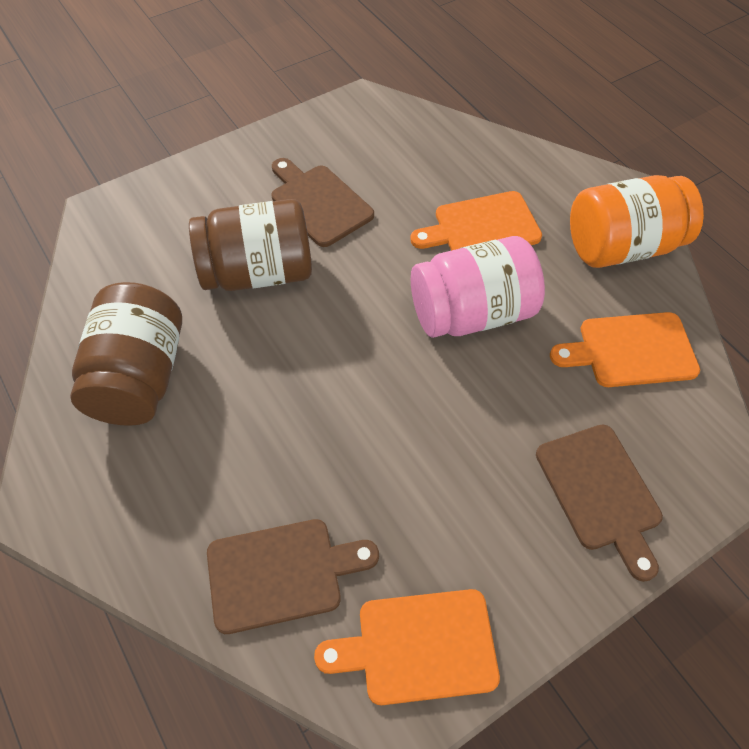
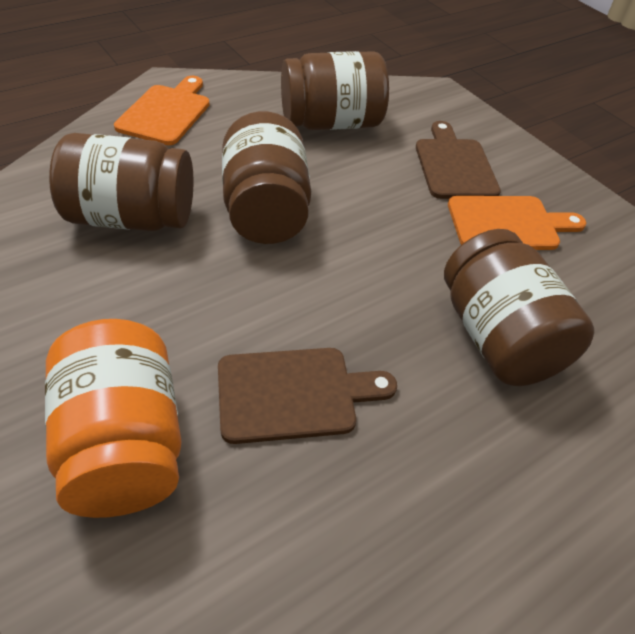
brown cutting board: 3 -> 2
brown jar: 2 -> 4
orange cutting board: 3 -> 2
pink jar: 1 -> 0

